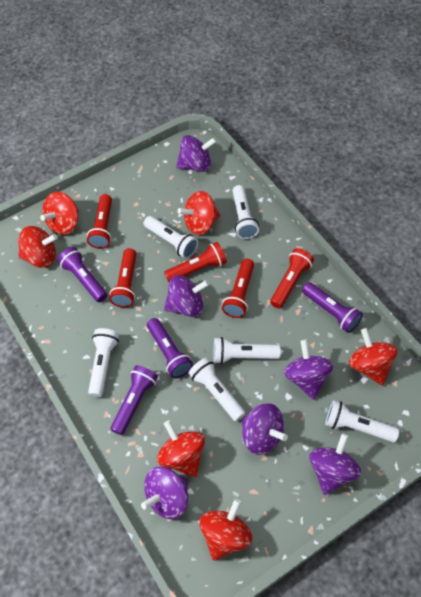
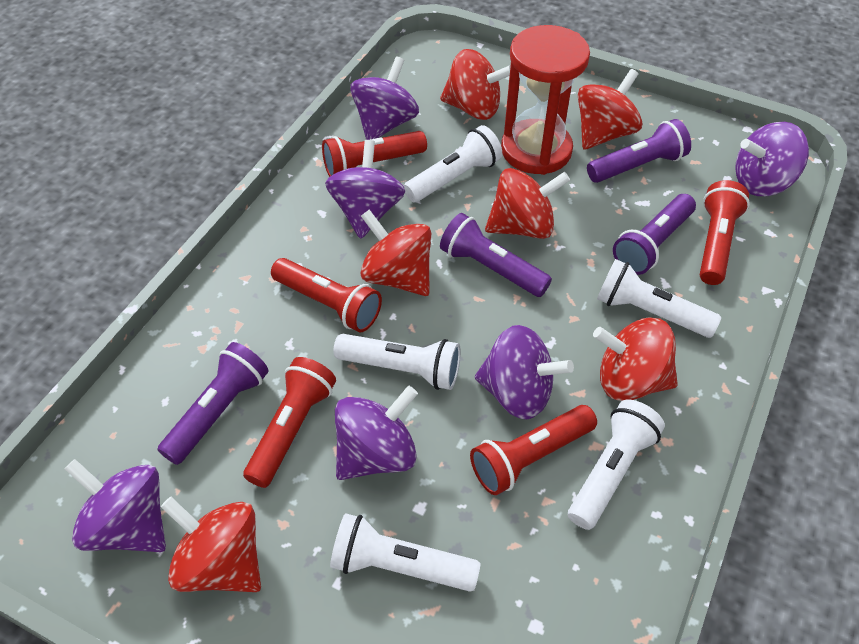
red hourglass: 0 -> 1
white flashlight: 6 -> 5

